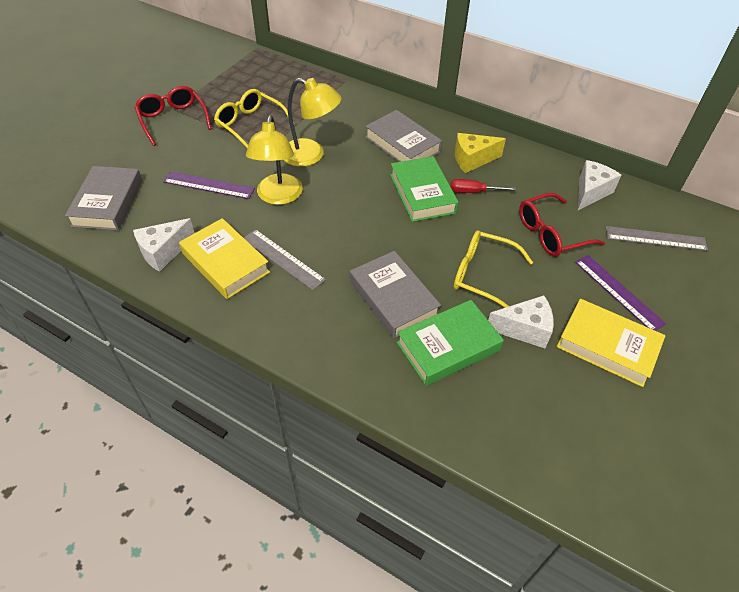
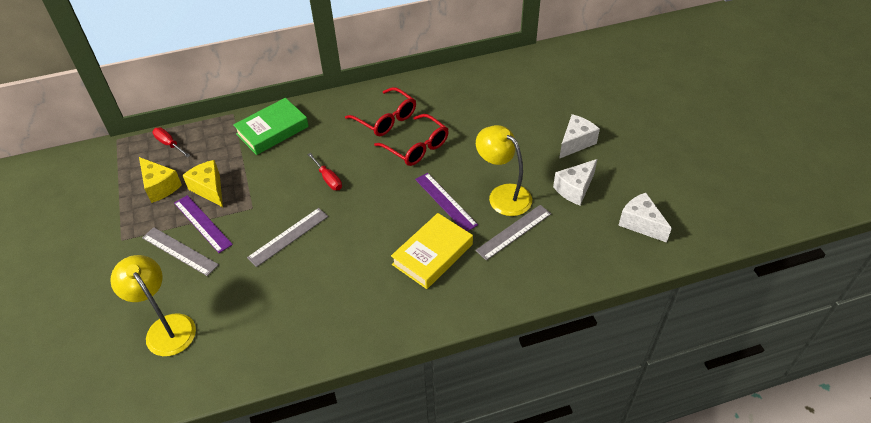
green book: 2 -> 1
grey book: 3 -> 0
grey ruler: 2 -> 3
red screwdriver: 1 -> 2
yellow book: 2 -> 1
yellow cheese: 1 -> 2
yellow glasses: 2 -> 0

